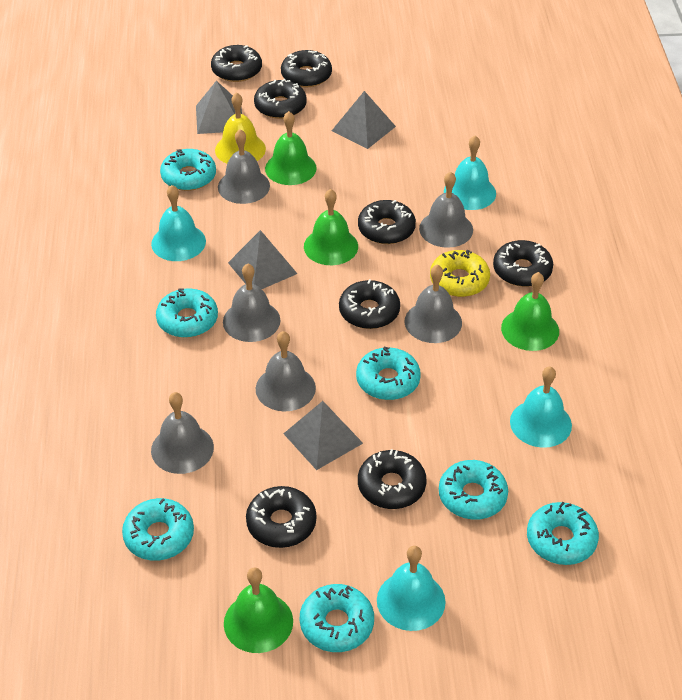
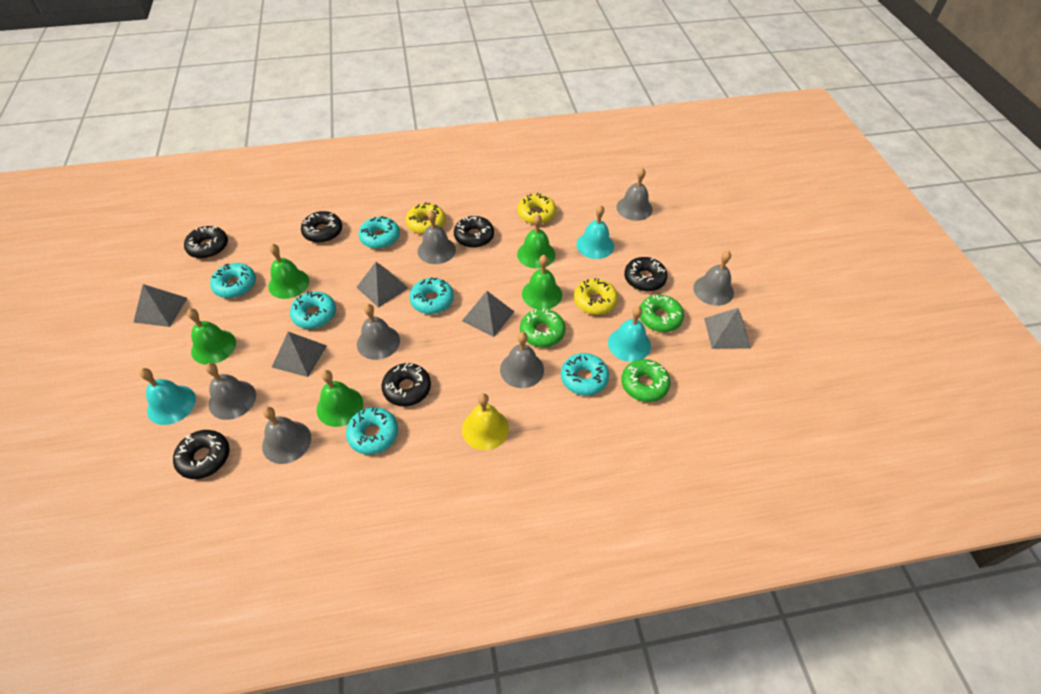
black donut: 8 -> 6
green bell: 4 -> 5
green donut: 0 -> 3
grey bell: 6 -> 7
grey pyramid: 4 -> 5
turquoise bell: 4 -> 3
turquoise donut: 7 -> 6
yellow donut: 1 -> 3

